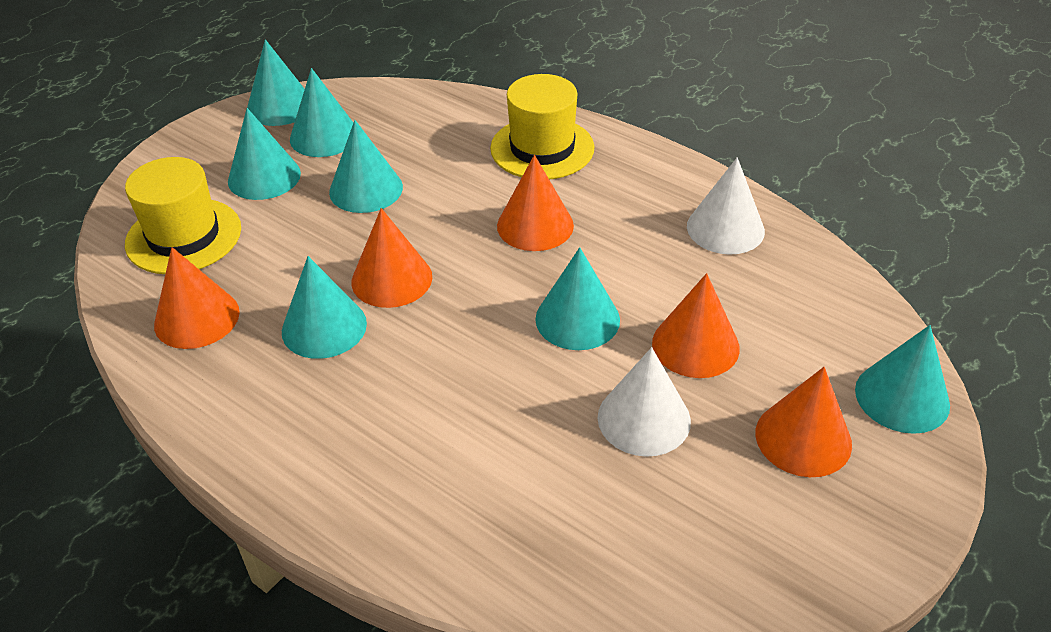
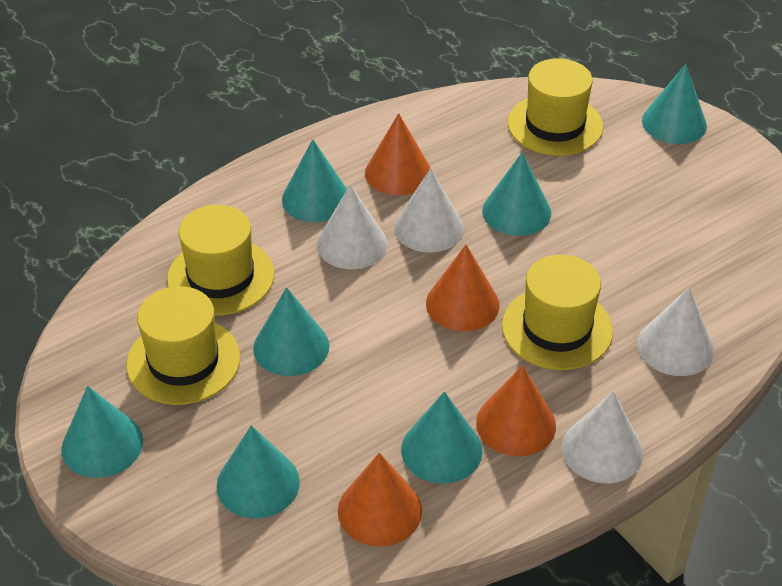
orange cone: 5 -> 4
white cone: 2 -> 4
yellow hat: 2 -> 4

